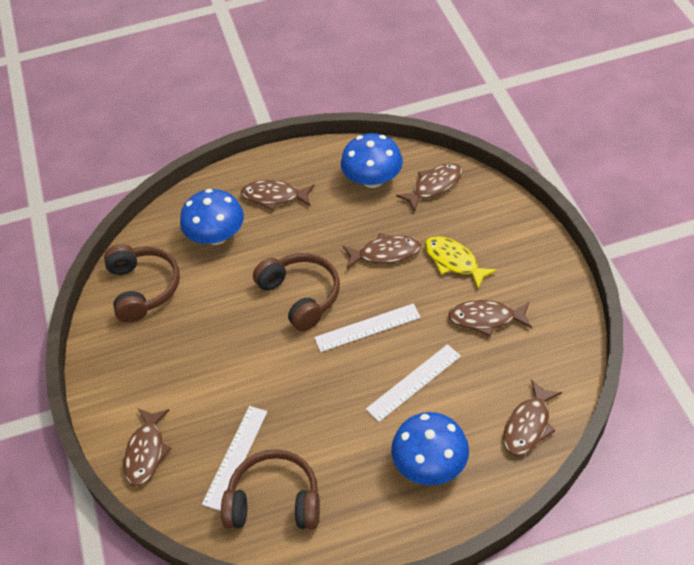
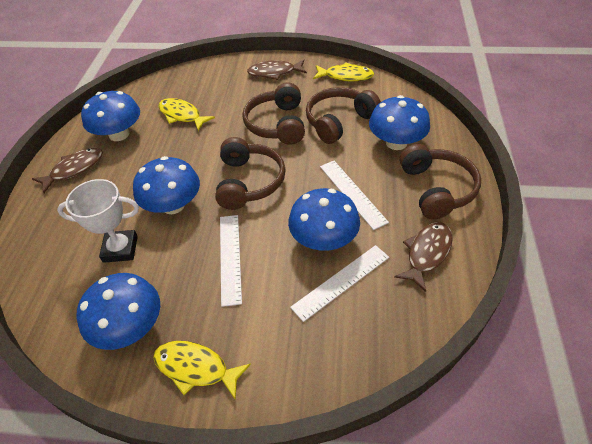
blue mushroom: 3 -> 5
brown fish: 6 -> 3
brown headphones: 3 -> 4
white trophy: 0 -> 1
yellow fish: 1 -> 3

